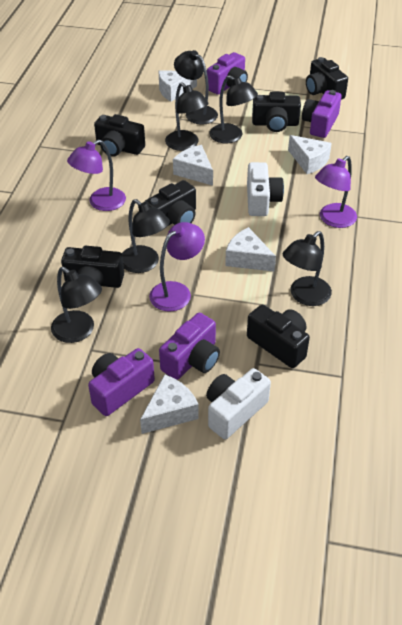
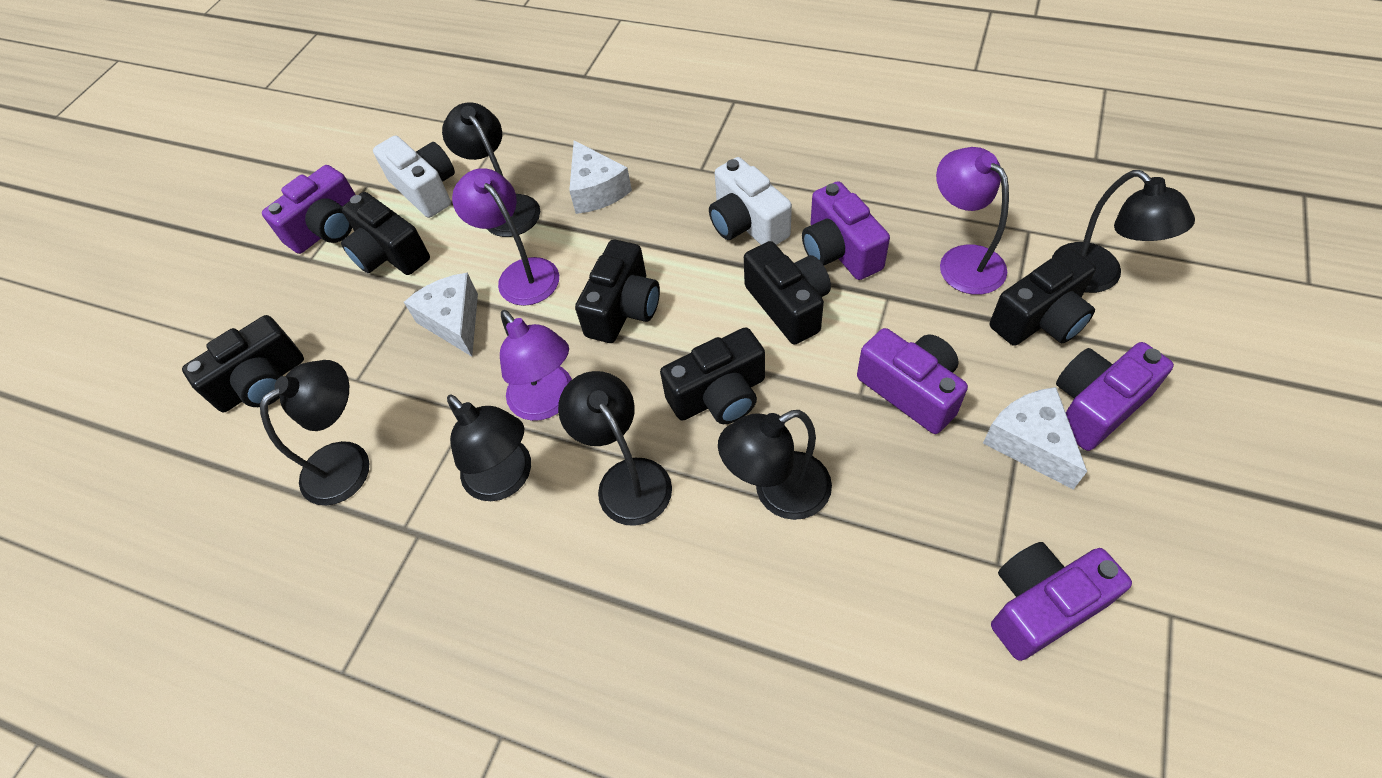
purple camera: 4 -> 5
white cheese: 5 -> 3

